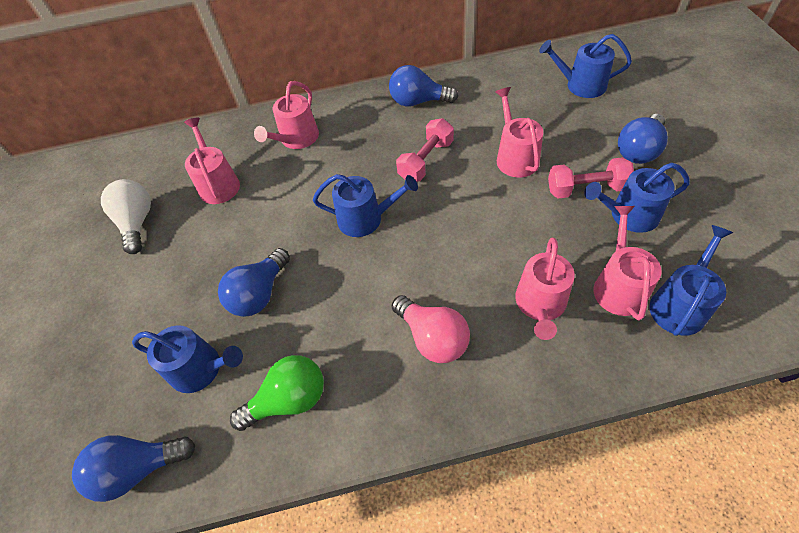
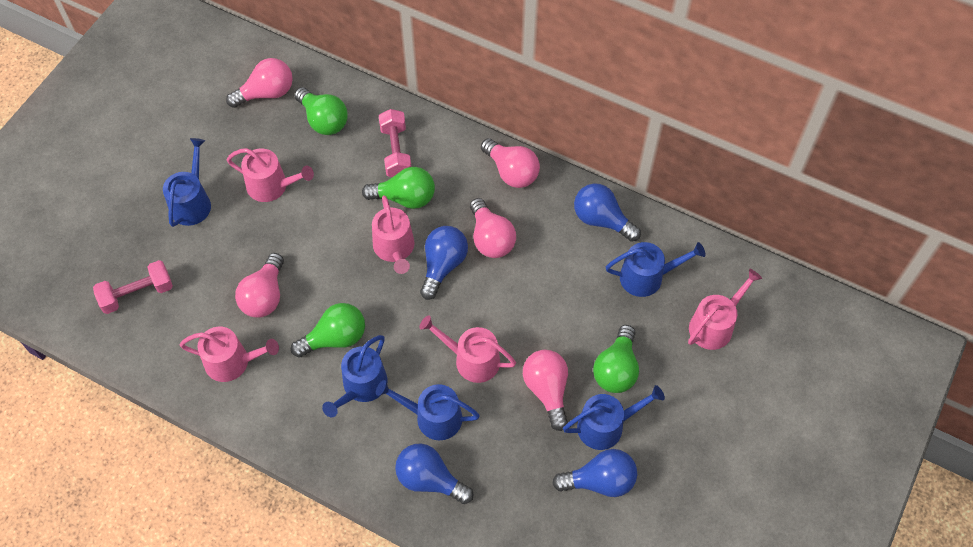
green light bulb: 1 -> 4
pink light bulb: 1 -> 5
white light bulb: 1 -> 0

